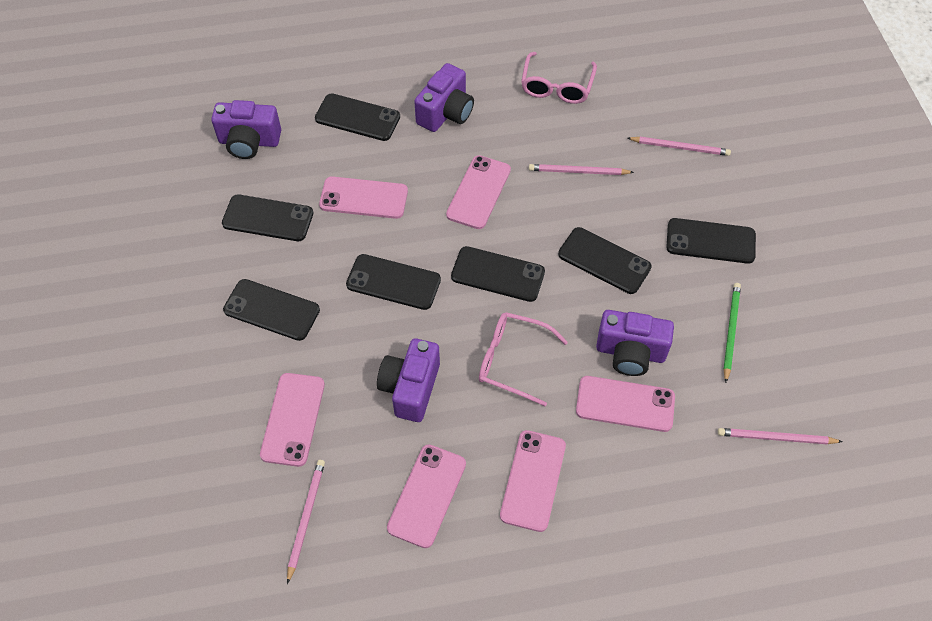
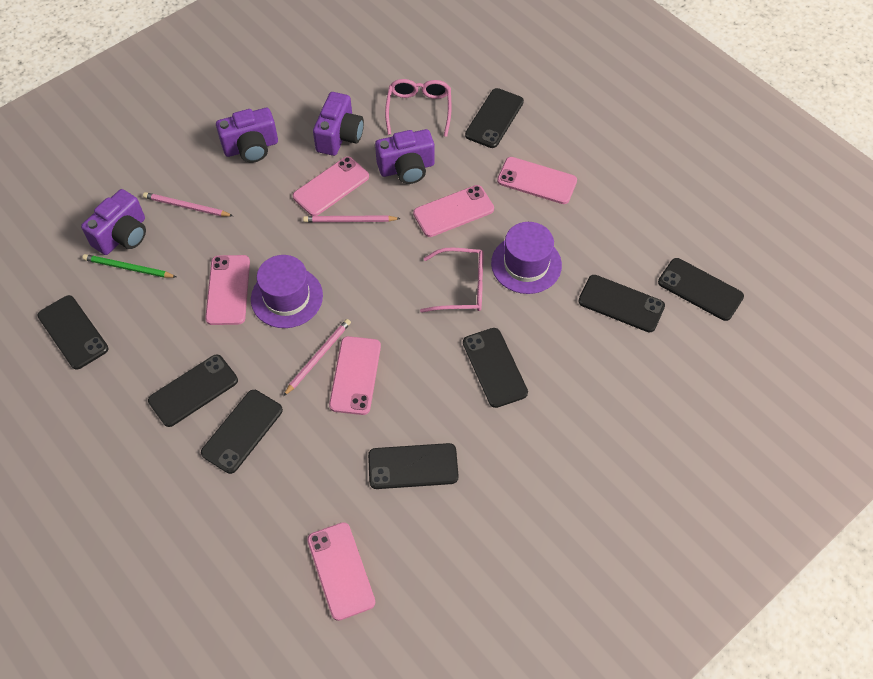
black phone: 7 -> 8
pink pencil: 4 -> 3
purple hat: 0 -> 2

